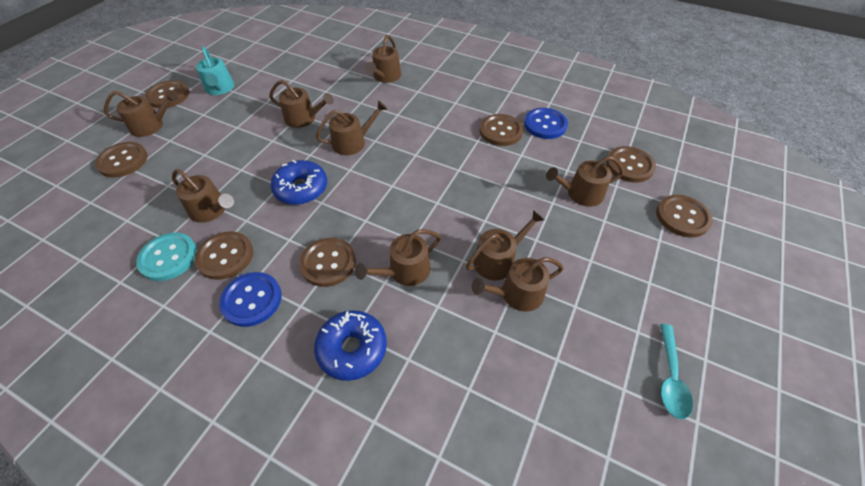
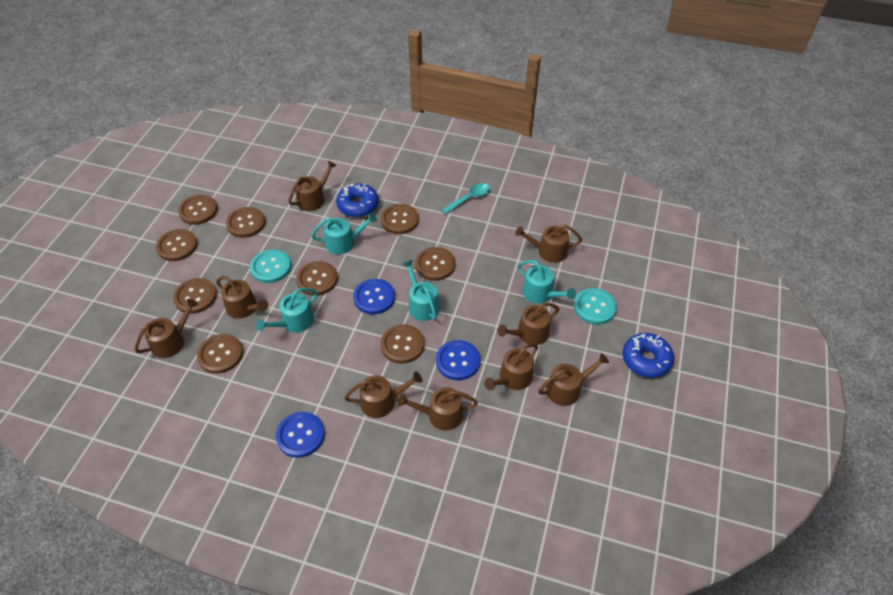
blue button: 2 -> 3
brown button: 7 -> 9
turquoise button: 1 -> 2
turquoise watering can: 1 -> 4

